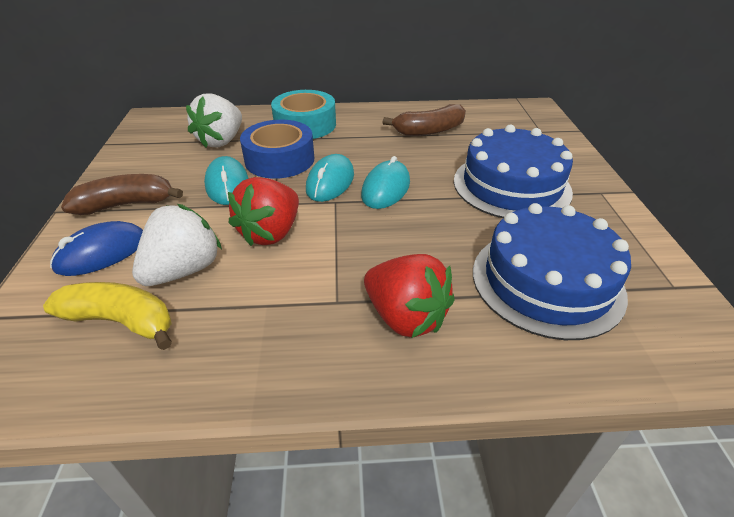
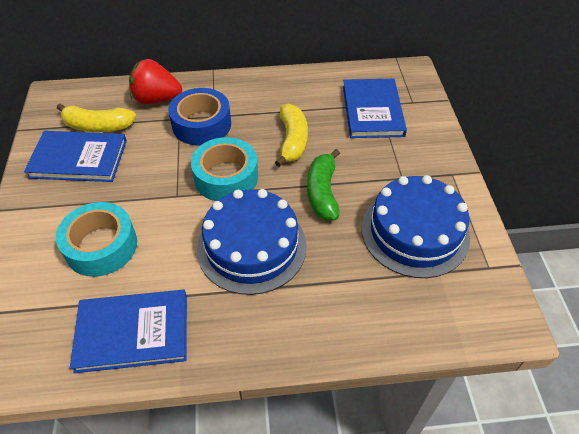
blue book: 0 -> 3
blue mouse: 1 -> 0
brown banana: 2 -> 0
green banana: 0 -> 1
red strawberry: 2 -> 1
turquoise mouse: 3 -> 0
turquoise tape: 1 -> 2
white strawberry: 2 -> 0
yellow banana: 1 -> 2

